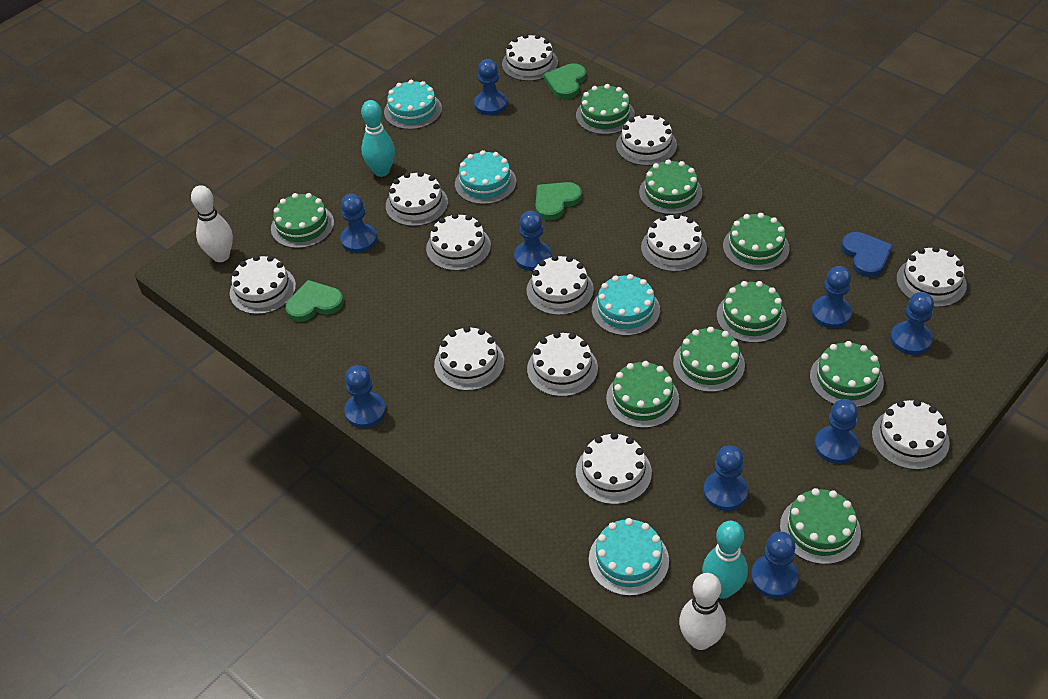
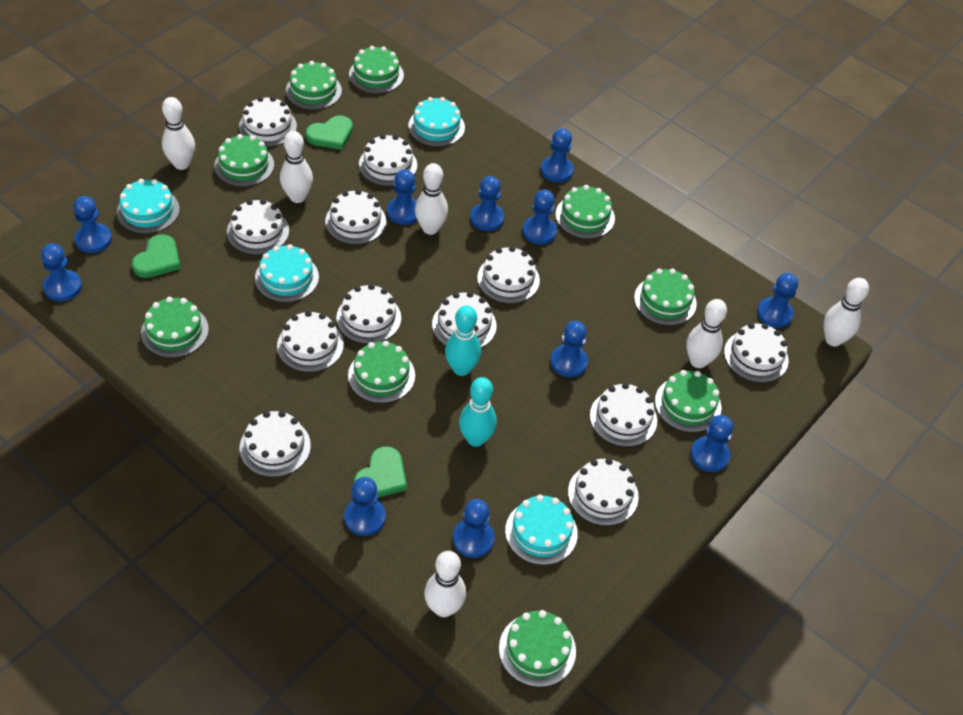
blue heart: 1 -> 0
blue pawn: 9 -> 11
white bowling pin: 2 -> 6

